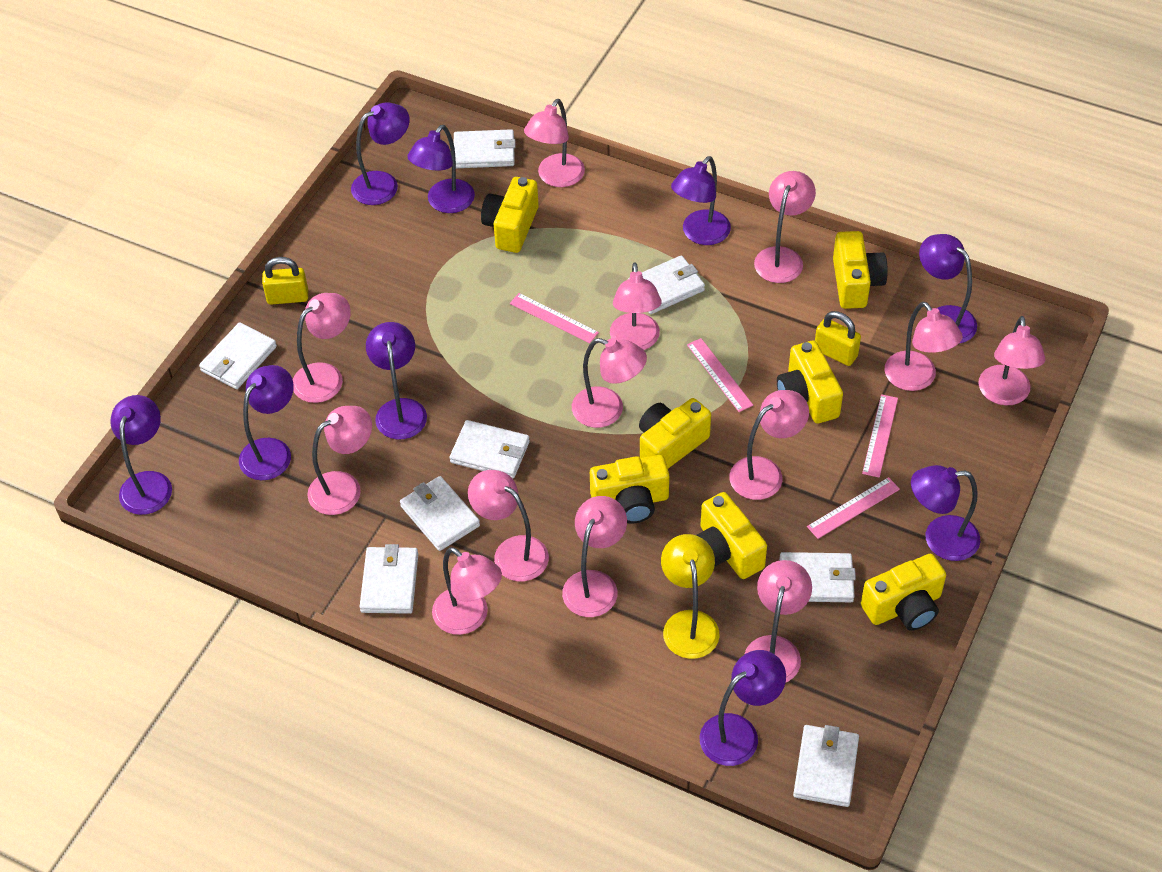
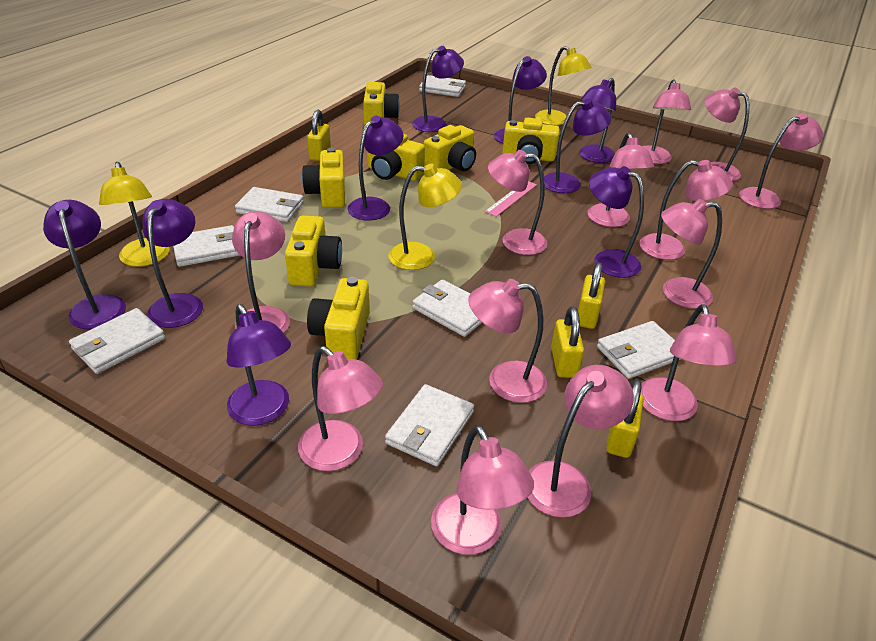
pink ruler: 4 -> 1
white wallet: 8 -> 7
yellow lamp: 1 -> 3
yellow padlock: 2 -> 4

